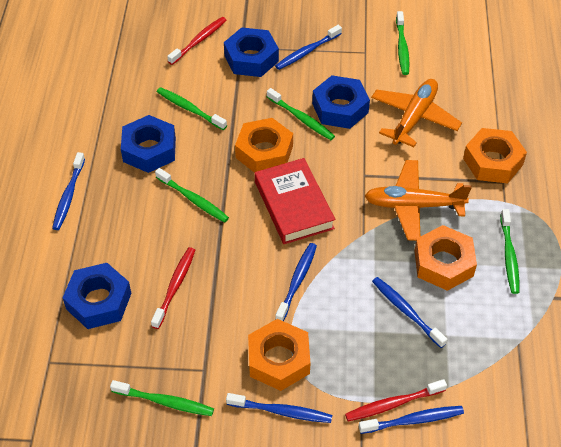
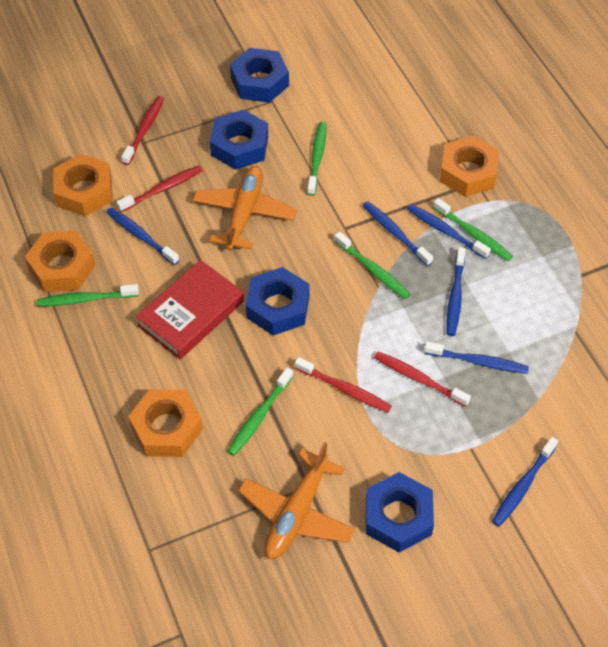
green toothbrush: 6 -> 5
red toothbrush: 3 -> 4

